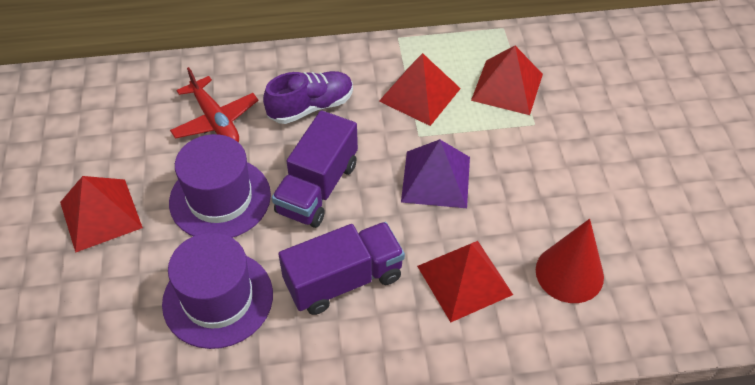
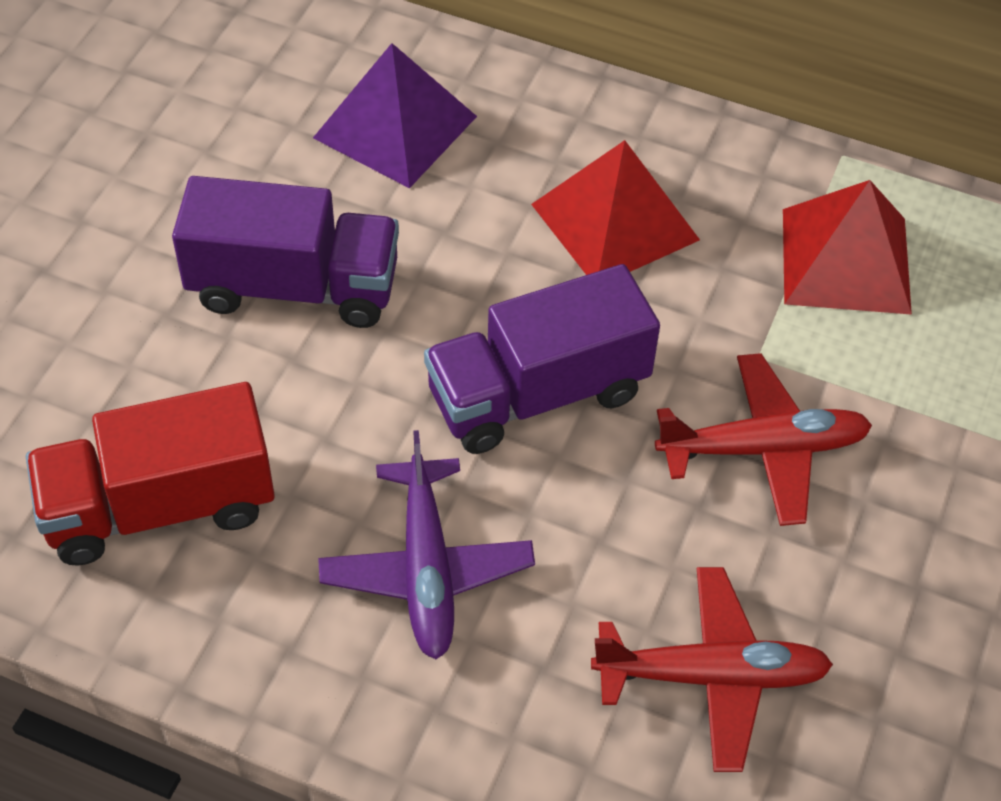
purple hat: 2 -> 0
purple plane: 0 -> 1
purple shoe: 1 -> 0
red cone: 1 -> 0
red plane: 1 -> 2
red pyramid: 4 -> 2
red truck: 0 -> 1

